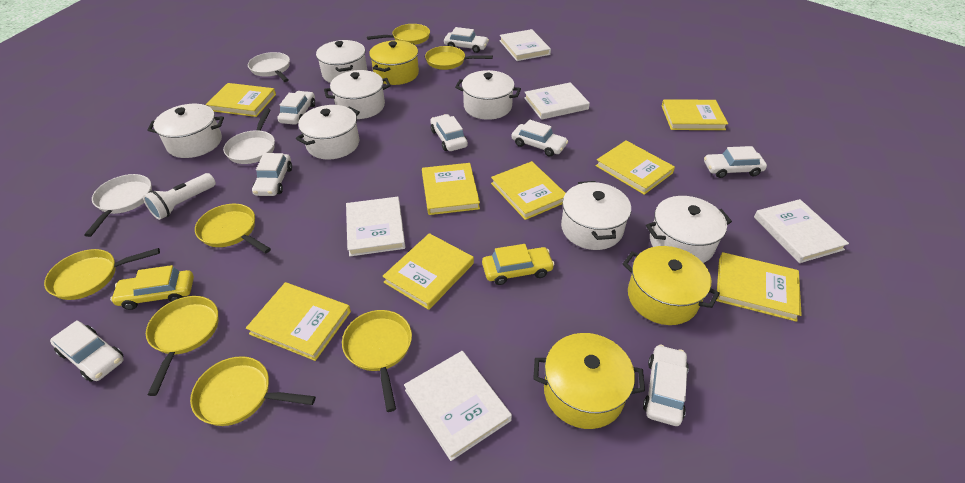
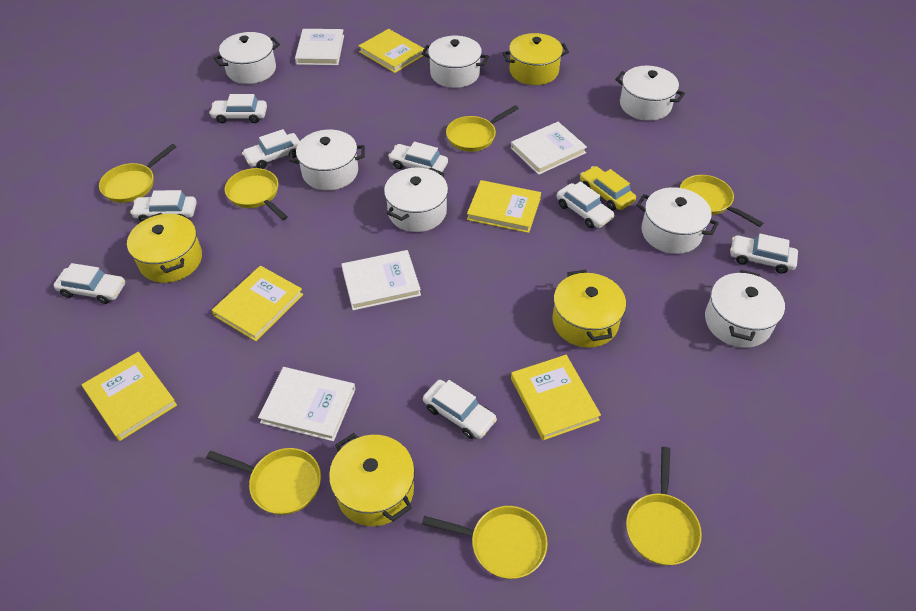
white book: 5 -> 4
white flashlight: 1 -> 0
white pan: 3 -> 0
yellow book: 8 -> 5
yellow car: 2 -> 1
yellow pot: 3 -> 4

